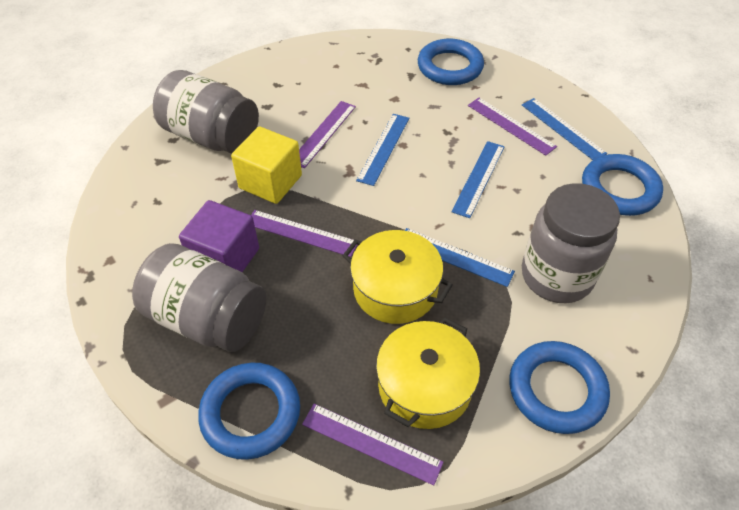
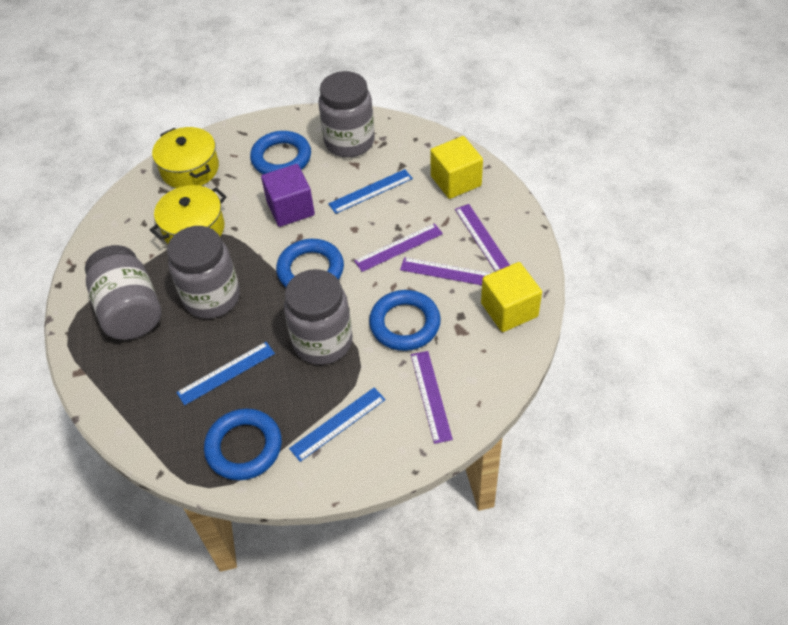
blue ruler: 4 -> 3
grey jar: 3 -> 4
yellow cube: 1 -> 2

